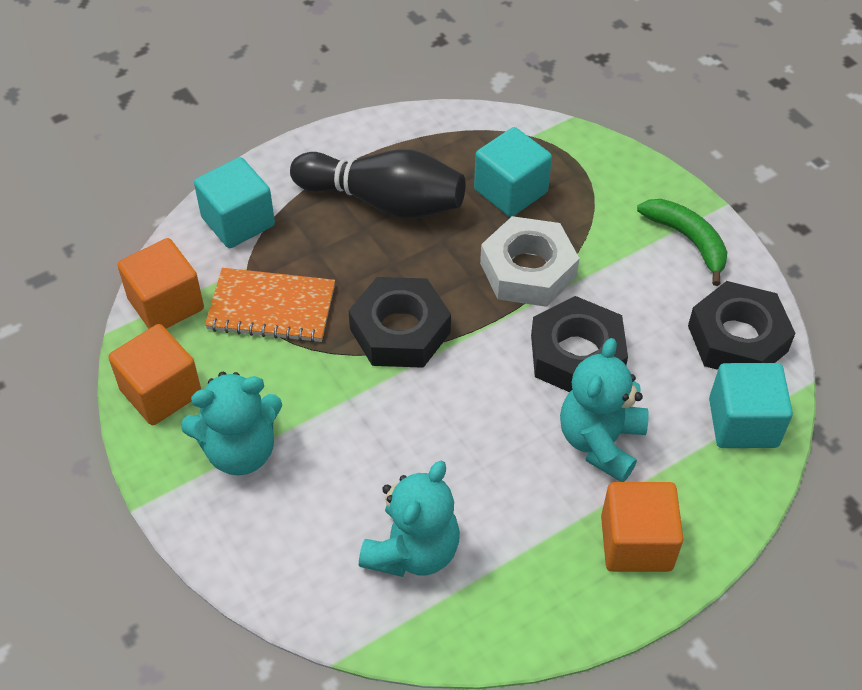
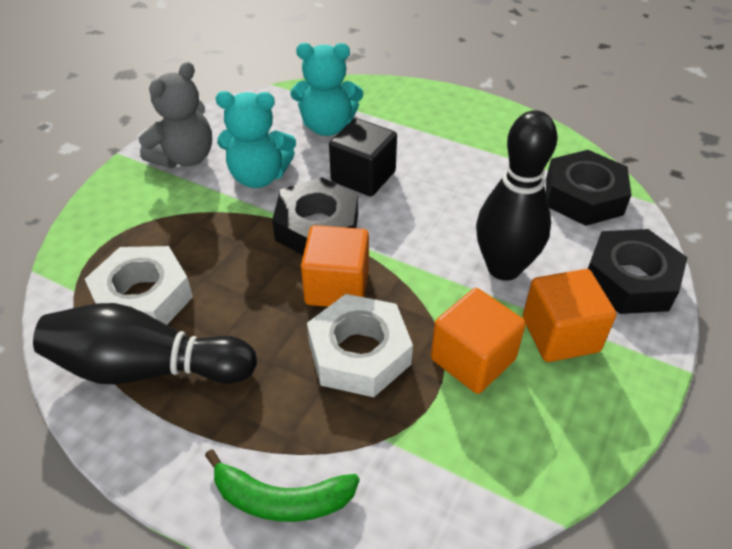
black bowling pin: 1 -> 2
black cube: 0 -> 1
grey teddy bear: 0 -> 1
orange notebook: 1 -> 0
turquoise cube: 3 -> 0
turquoise teddy bear: 3 -> 2
white nut: 1 -> 2

